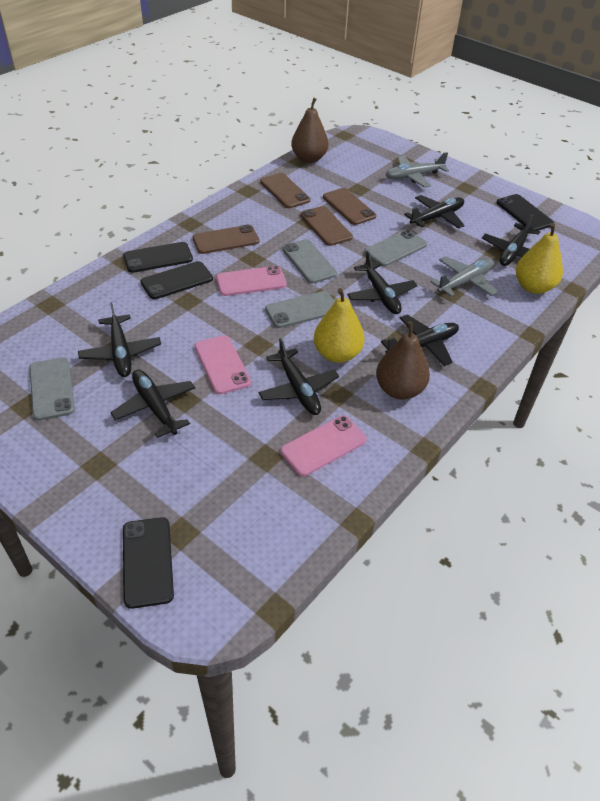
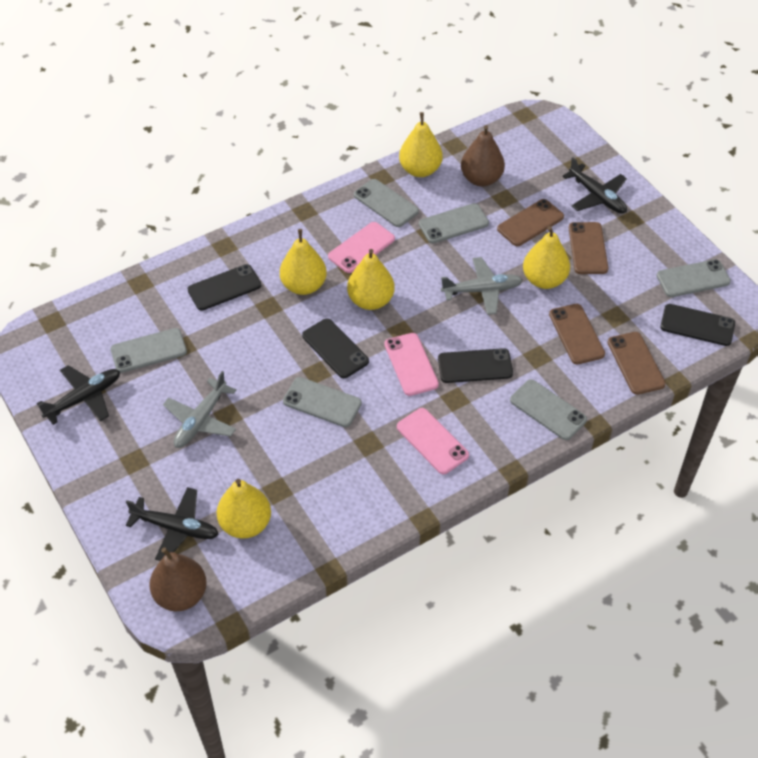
black plane: 7 -> 3
grey phone: 4 -> 6
yellow pear: 2 -> 5

